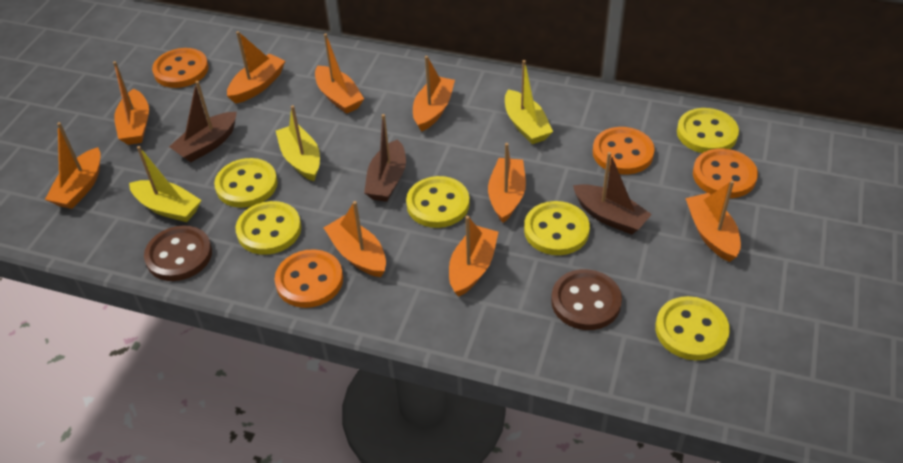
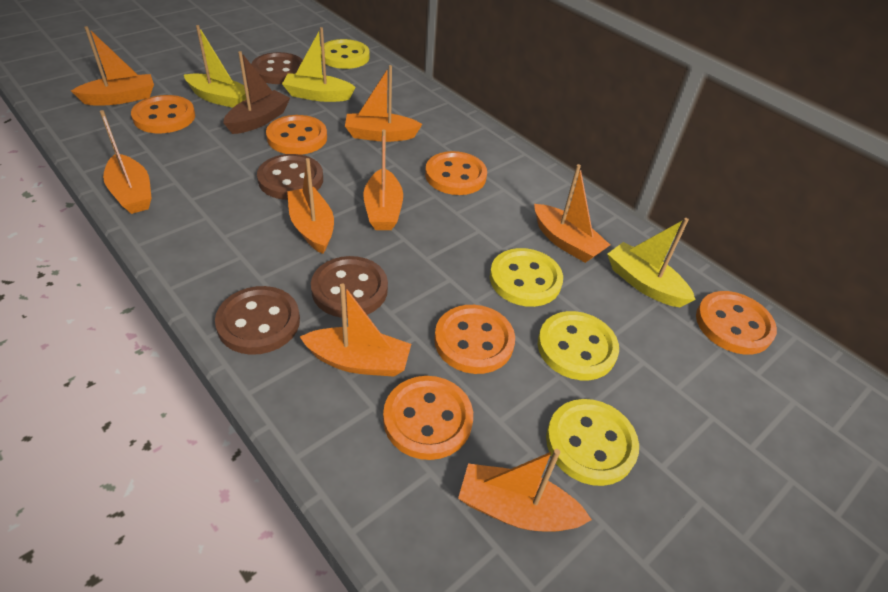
brown boat: 3 -> 1
brown button: 2 -> 4
orange boat: 9 -> 8
orange button: 4 -> 6
yellow button: 6 -> 4

